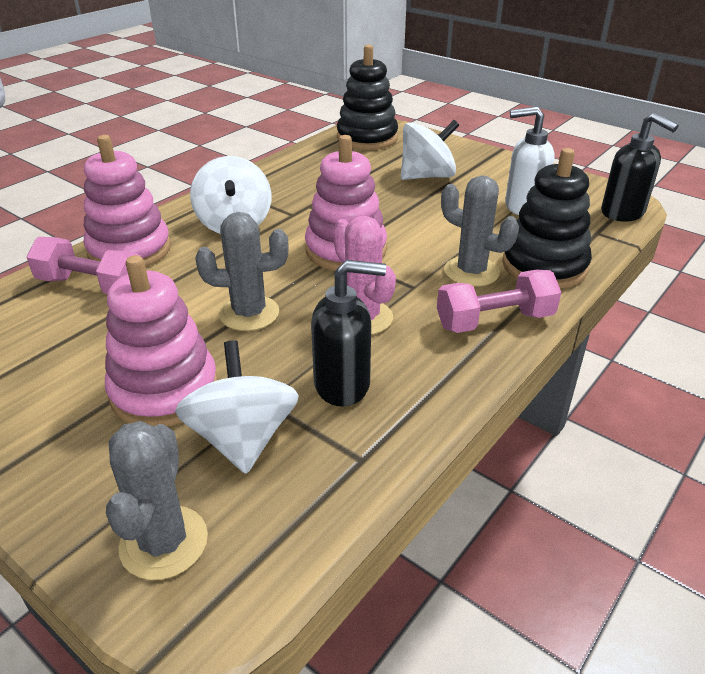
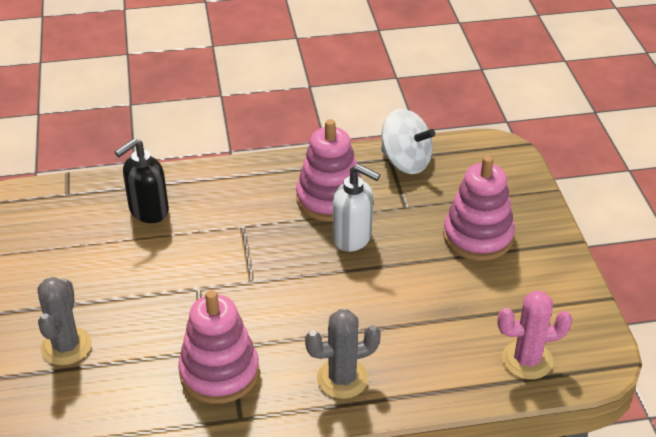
black soap dispenser: 2 -> 1
black stacking toy: 2 -> 0
grey cactus: 3 -> 2
pink dumbbell: 2 -> 0
white spinning top: 3 -> 1

